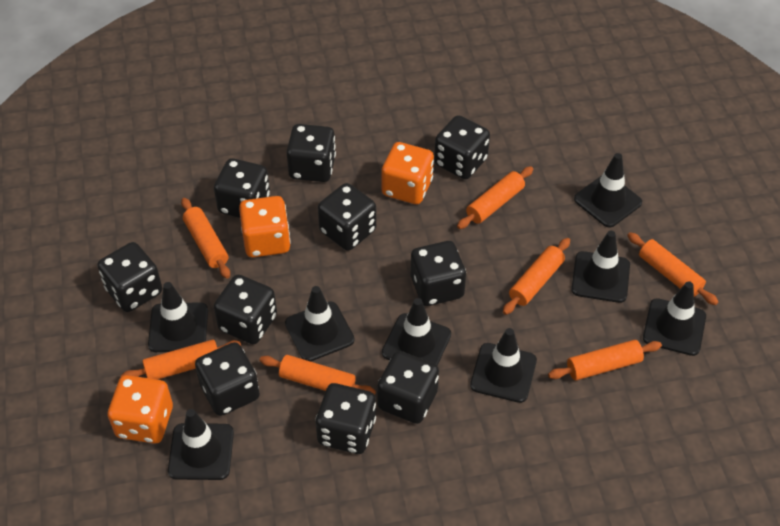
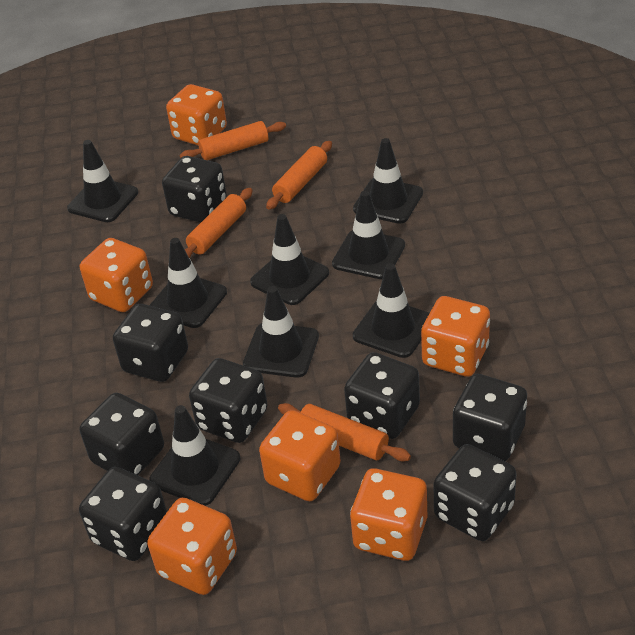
black dice: 10 -> 8
orange dice: 3 -> 6
orange rolling pin: 7 -> 4

